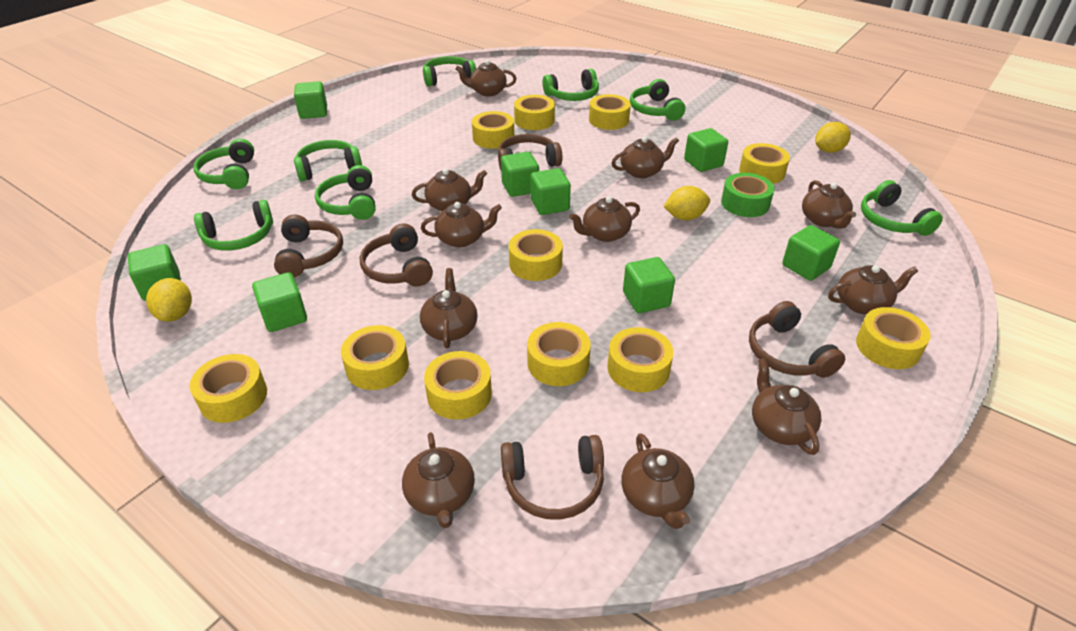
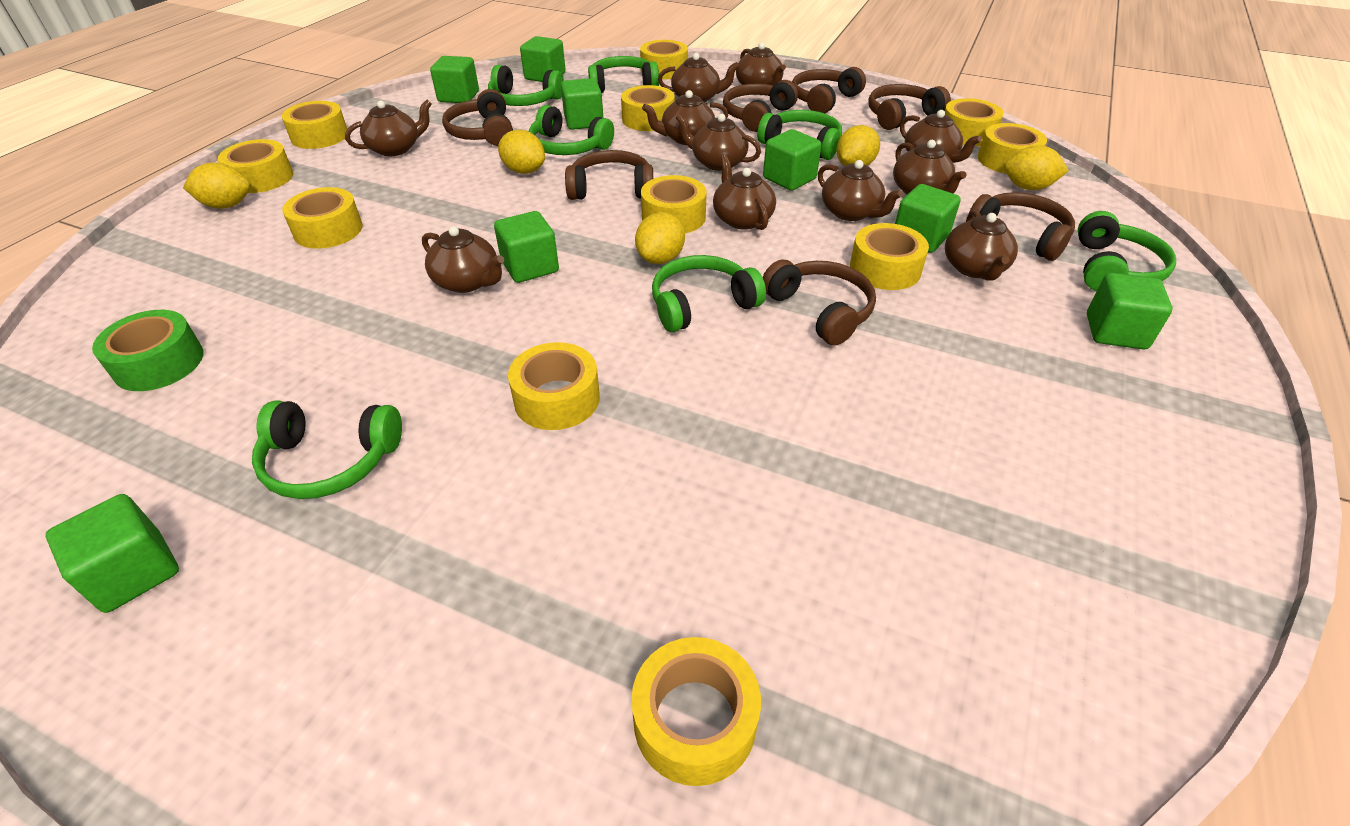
brown headphones: 5 -> 7
green headphones: 8 -> 7
yellow lemon: 3 -> 5

